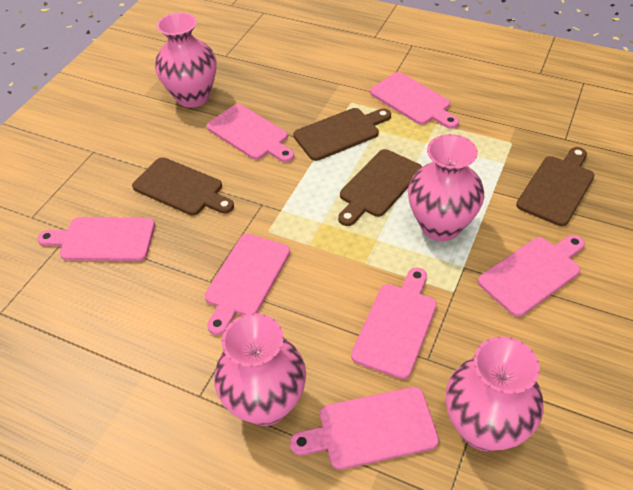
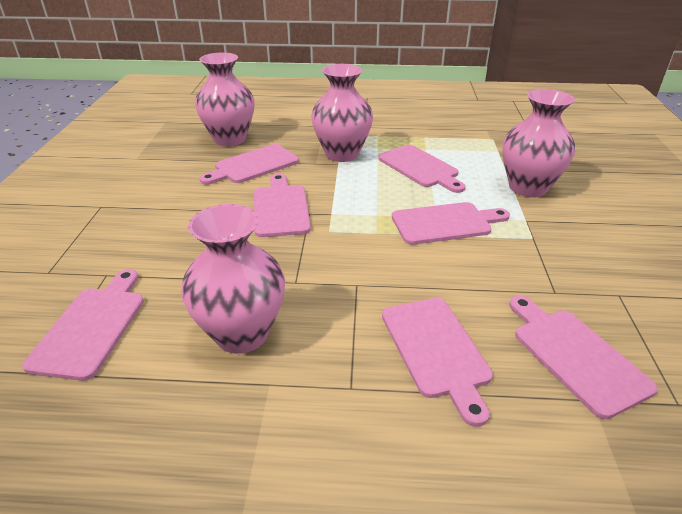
brown cutting board: 4 -> 0

